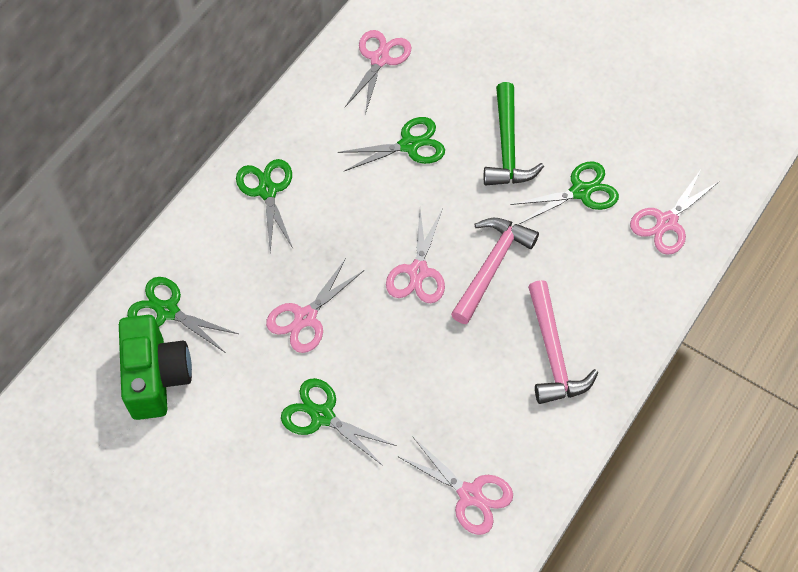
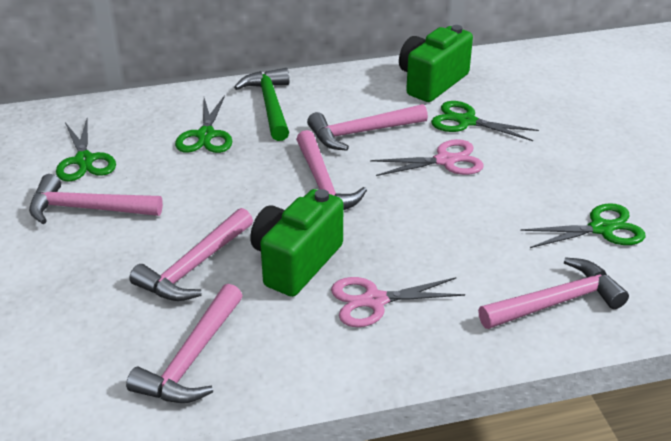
green camera: 1 -> 2
green scissors: 5 -> 4
pink hammer: 2 -> 6
pink scissors: 5 -> 2

